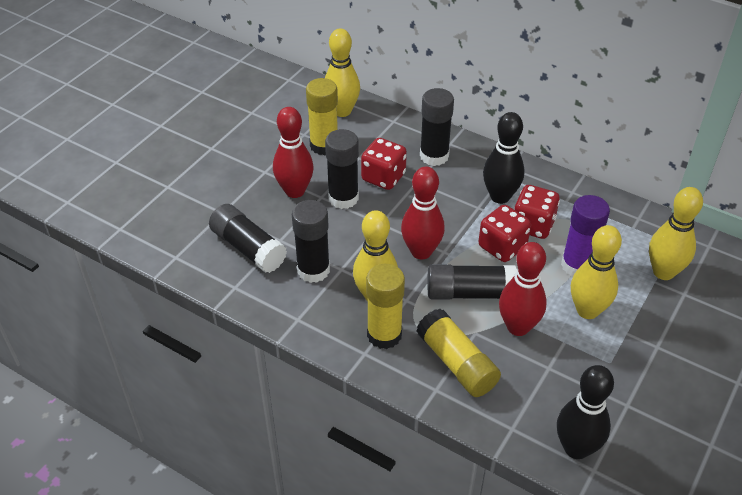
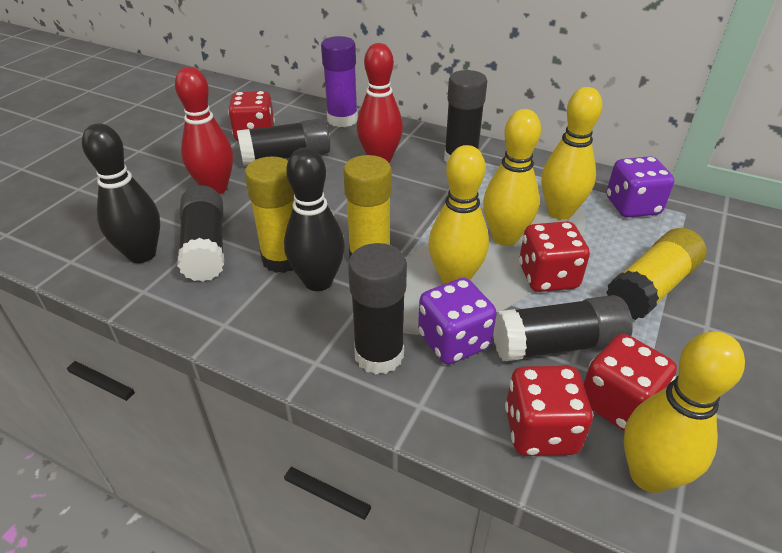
purple dice: 0 -> 2
red bowling pin: 3 -> 2
red dice: 3 -> 4

